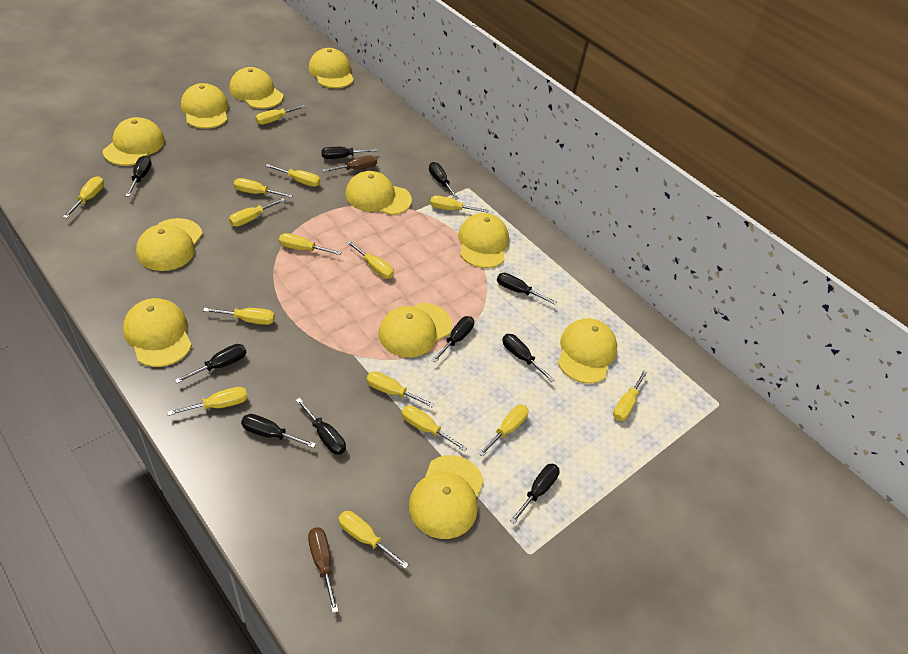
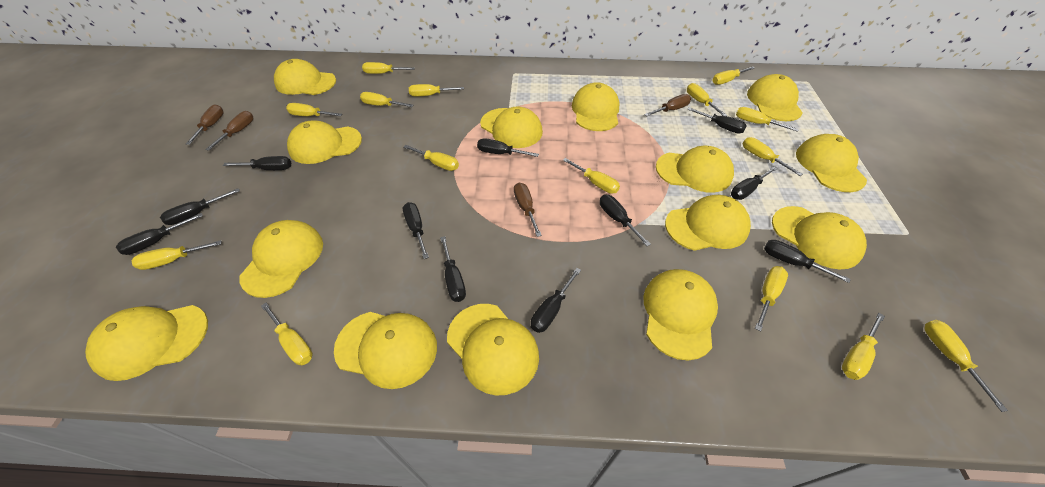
black screwdriver: 10 -> 11
brown screwdriver: 2 -> 4
yellow cap: 11 -> 14

